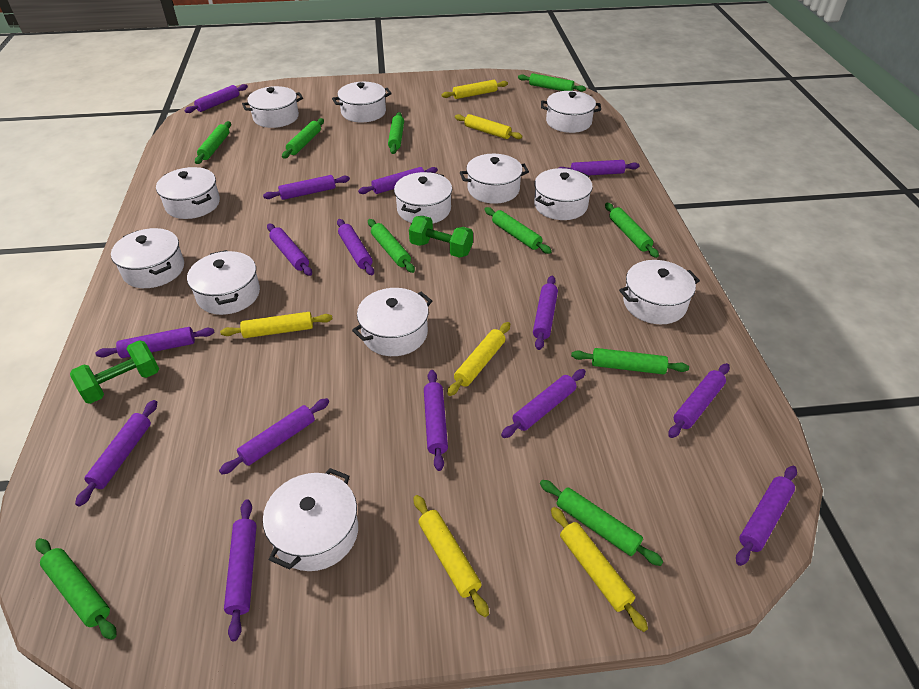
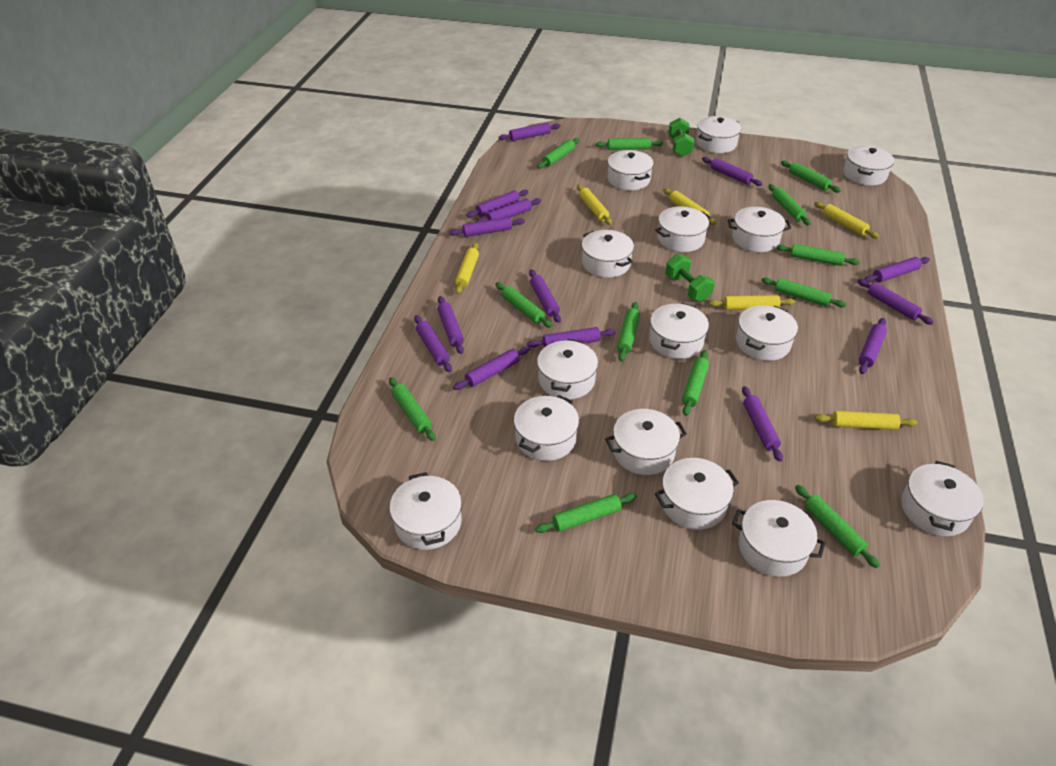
green rolling pin: 10 -> 12
purple rolling pin: 15 -> 14
white pot: 12 -> 15

